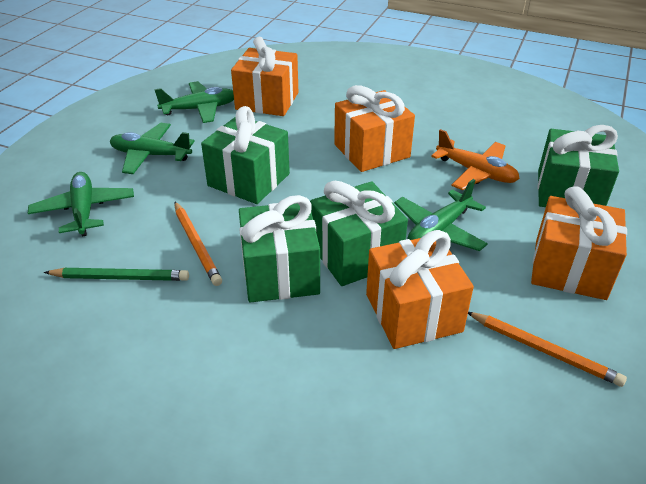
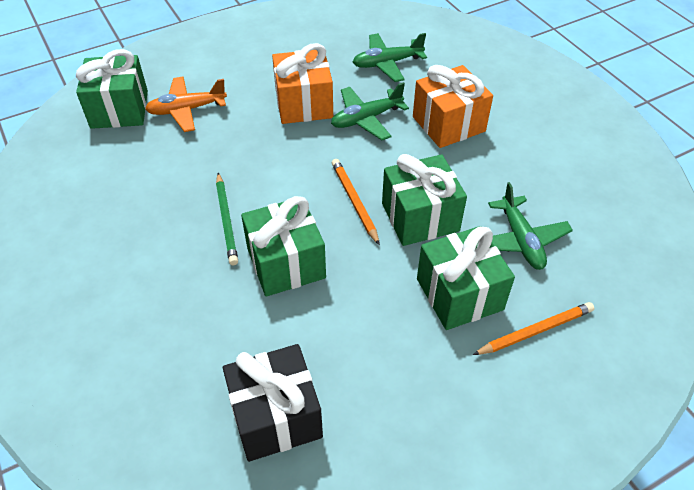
black gift: 0 -> 1
green plane: 4 -> 3
orange gift: 4 -> 2

